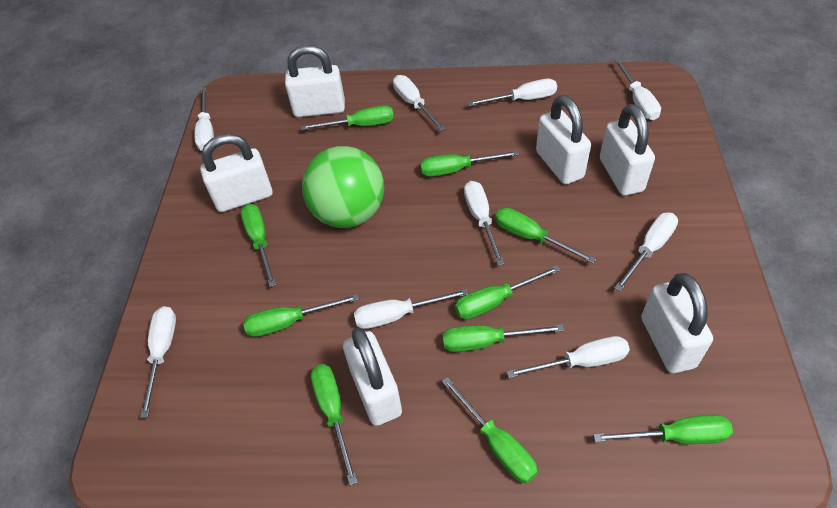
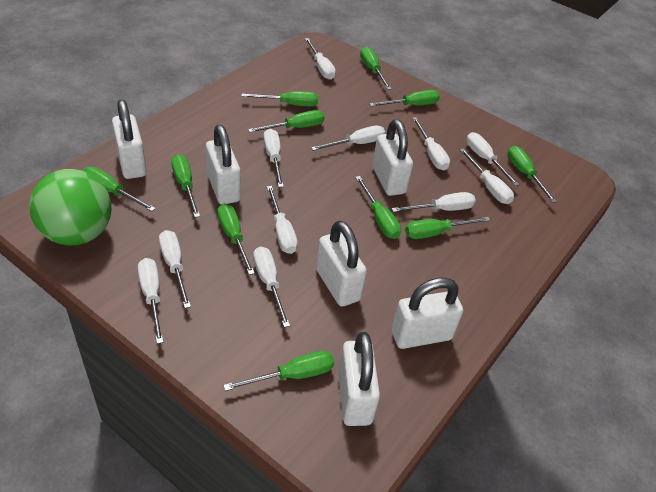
green screwdriver: 10 -> 11
white screwdriver: 9 -> 11

